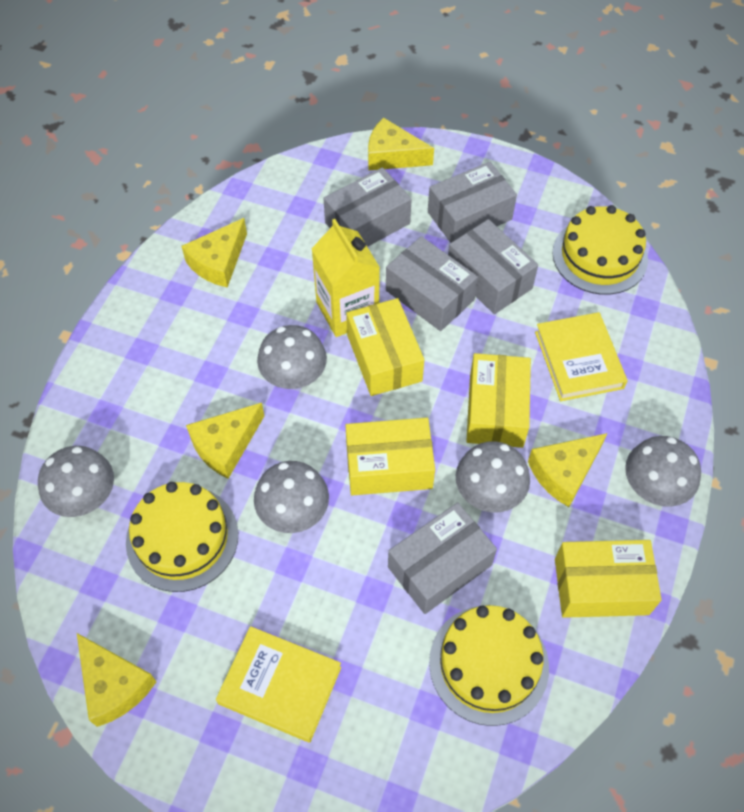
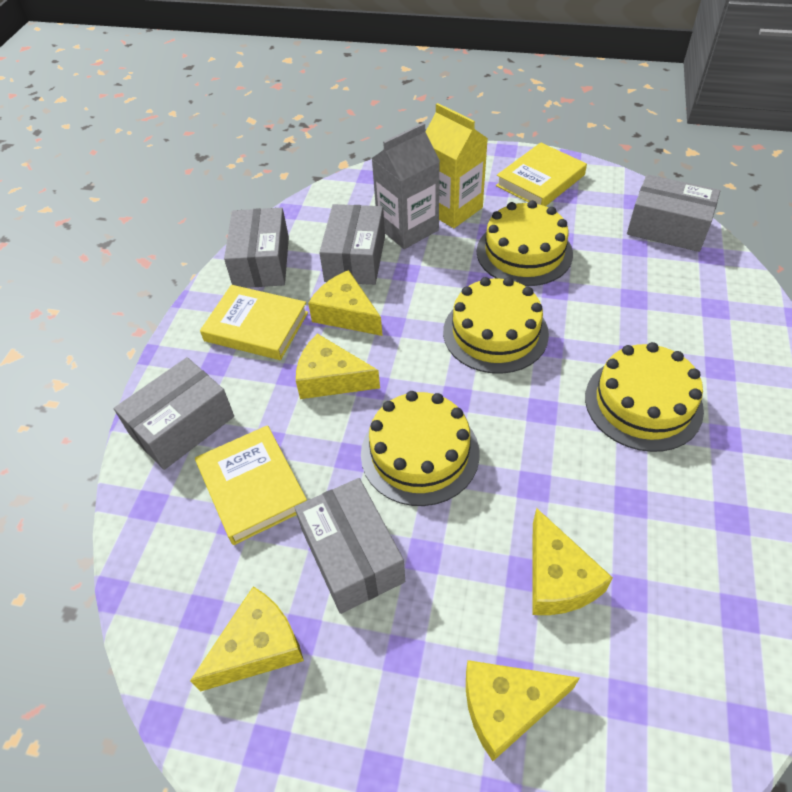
grey carton: 0 -> 1
grey mushroom: 5 -> 0
yellow book: 2 -> 3
yellow box: 4 -> 0
yellow cake: 3 -> 4

